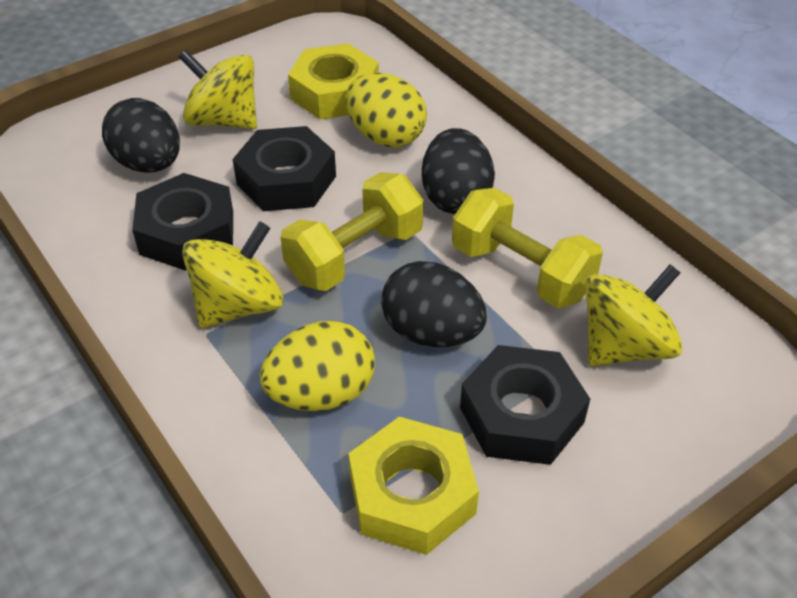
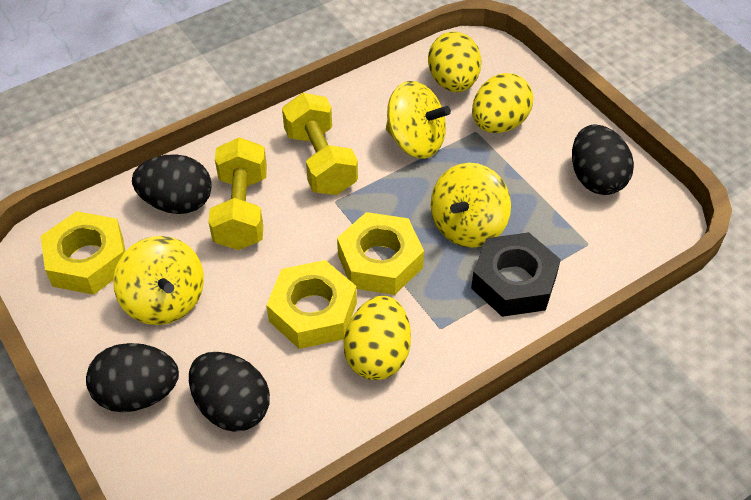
black egg: 3 -> 4
black nut: 3 -> 1
yellow egg: 2 -> 3
yellow nut: 2 -> 3

